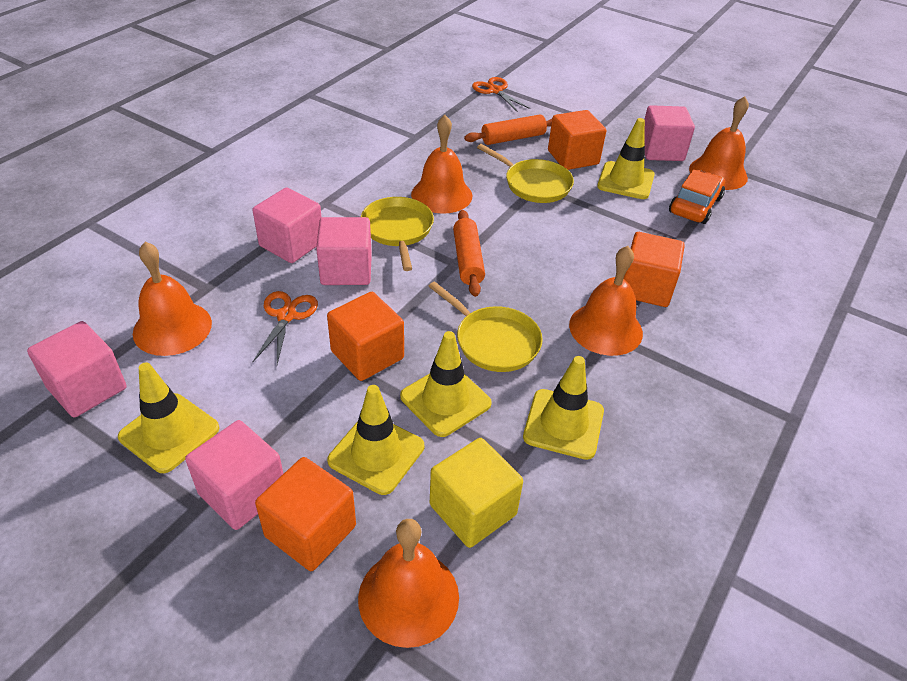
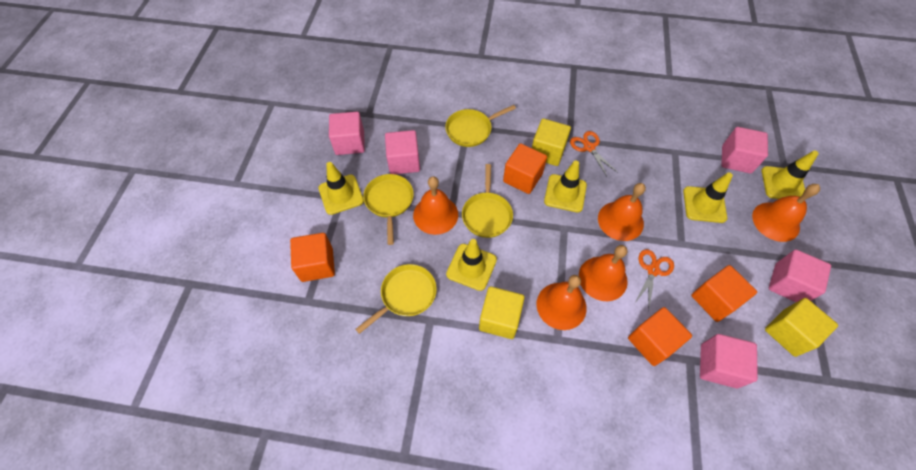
orange car: 1 -> 0
orange rolling pin: 2 -> 0
yellow cube: 1 -> 3
yellow pan: 3 -> 4

